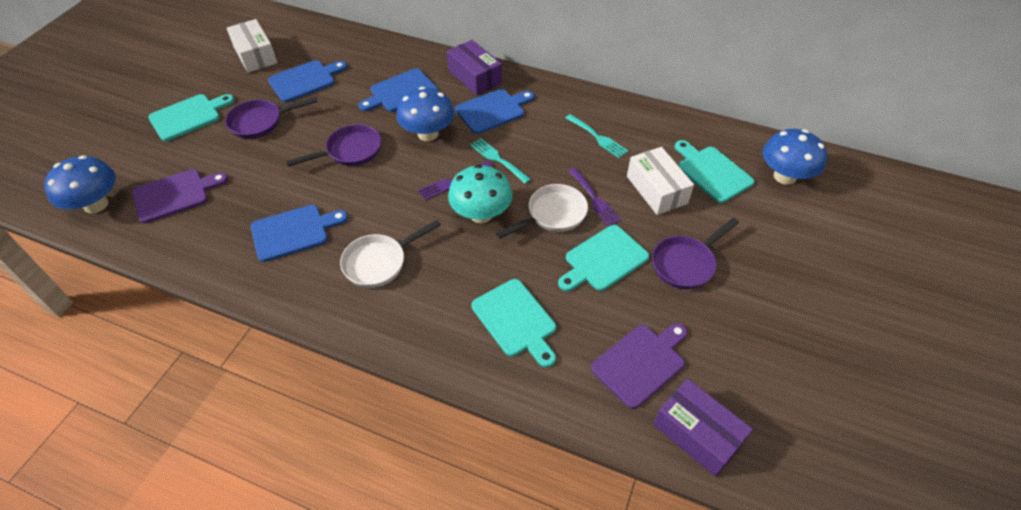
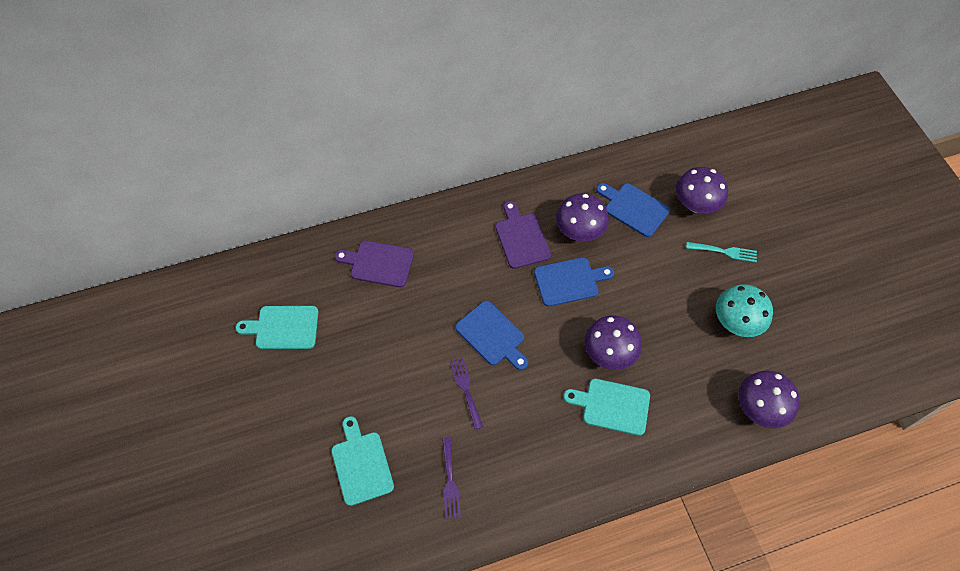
blue cutting board: 4 -> 3
blue mushroom: 3 -> 0
purple box: 2 -> 0
purple mushroom: 0 -> 4
purple pan: 3 -> 0
turquoise cutting board: 4 -> 3
turquoise fork: 2 -> 1
white box: 2 -> 0
white pan: 2 -> 0

